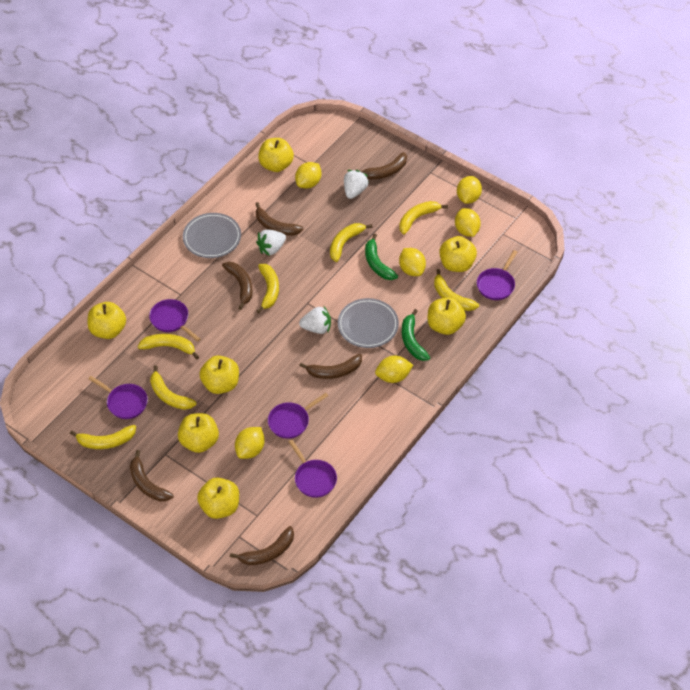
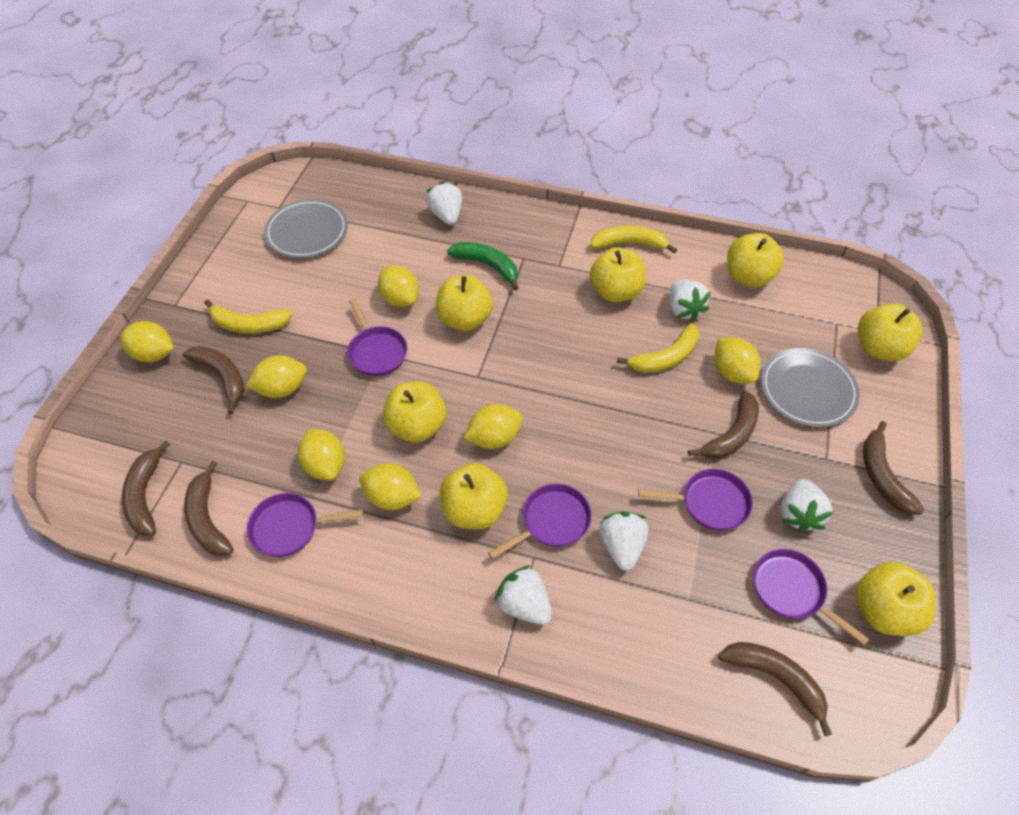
green banana: 2 -> 1
white strawberry: 3 -> 5
yellow banana: 7 -> 3
yellow lemon: 6 -> 7

